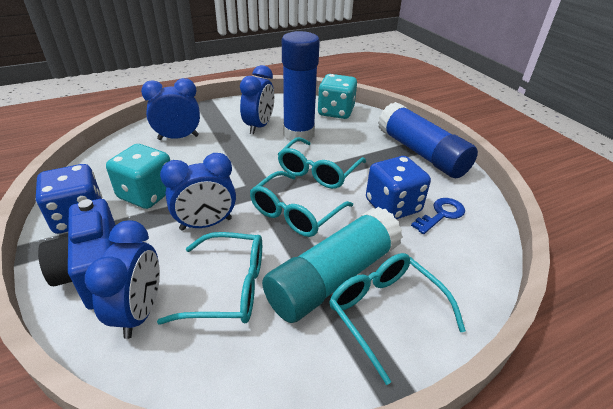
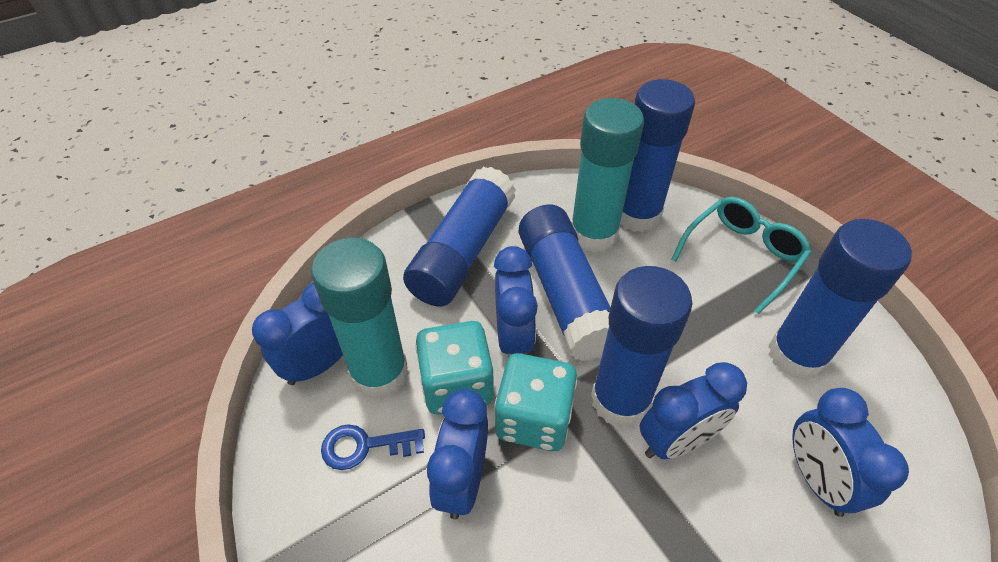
blue camera: 1 -> 0
blue clock: 4 -> 5
blue dice: 2 -> 0
blue glue stick: 2 -> 5
turquoise glasses: 4 -> 1
turquoise glue stick: 1 -> 2

